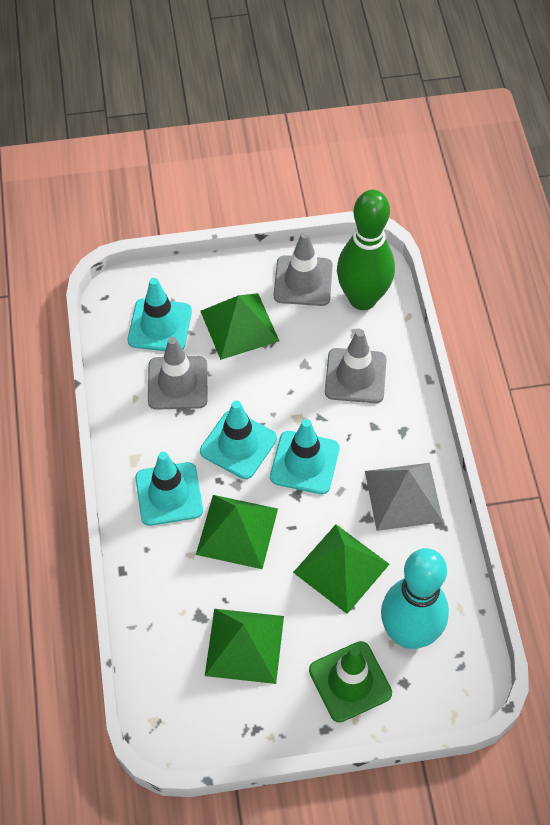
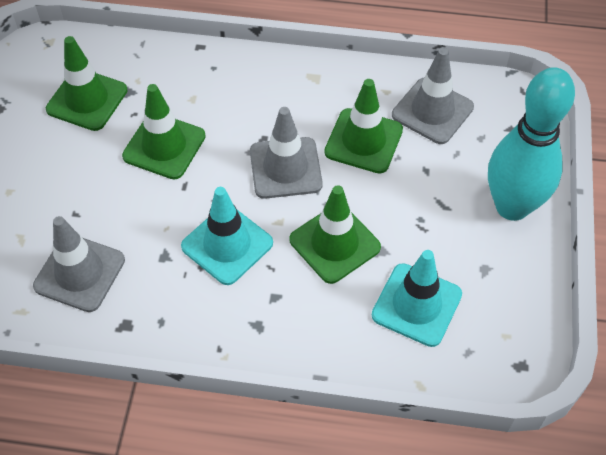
green bowling pin: 1 -> 0
green pyramid: 4 -> 0
green traffic cone: 1 -> 4
grey pyramid: 1 -> 0
turquoise traffic cone: 4 -> 2

